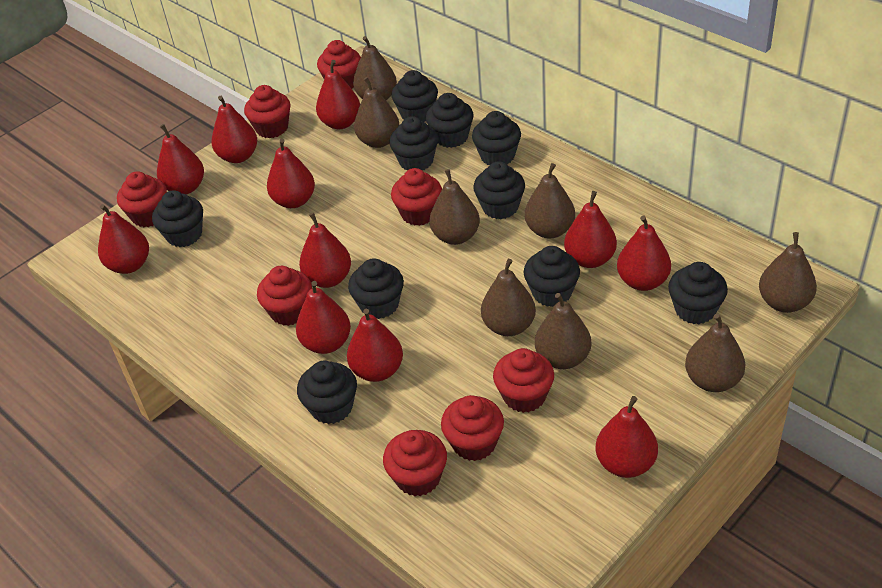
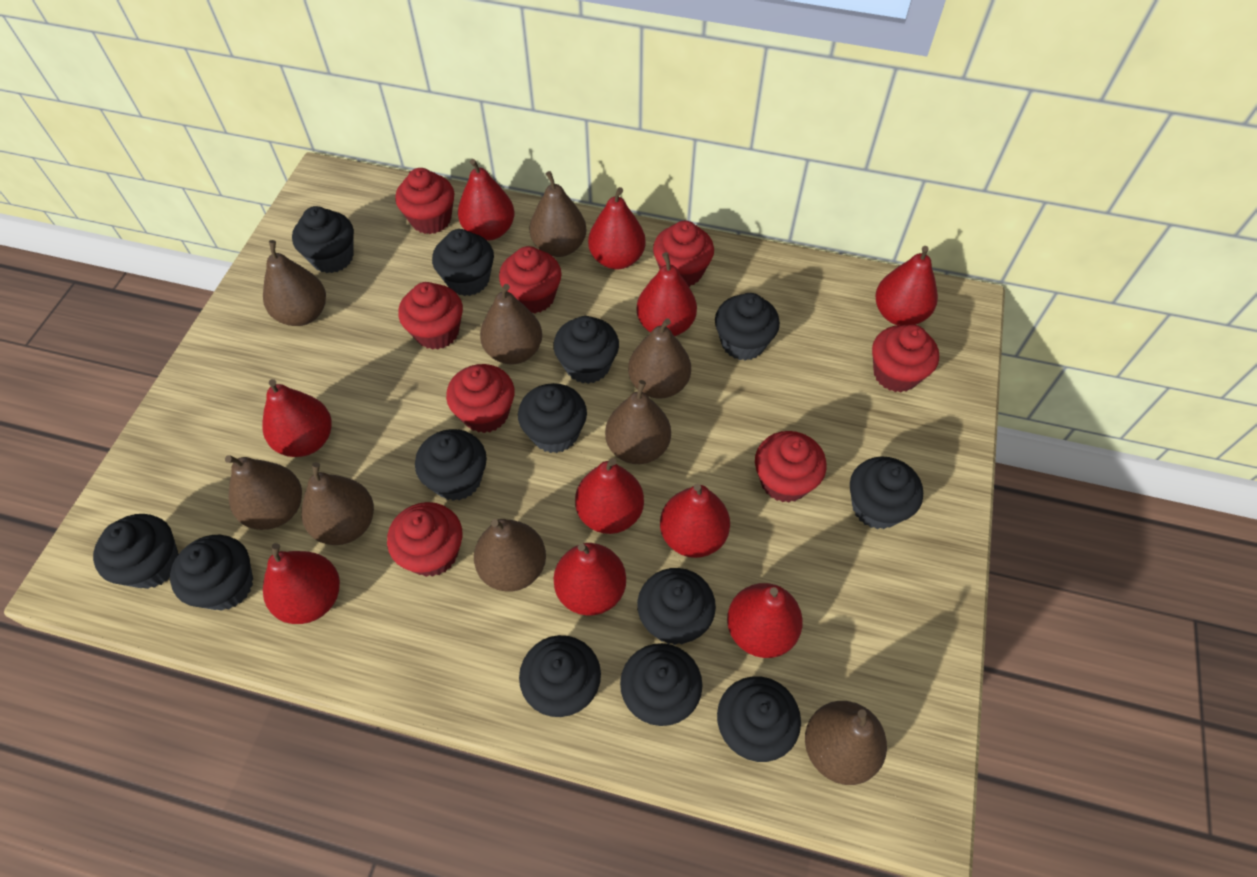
black cupcake: 10 -> 13
brown pear: 8 -> 9
red pear: 11 -> 10

